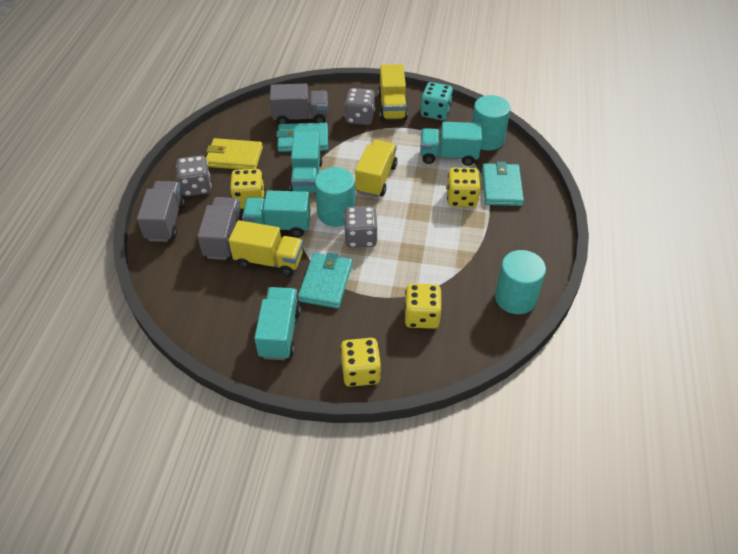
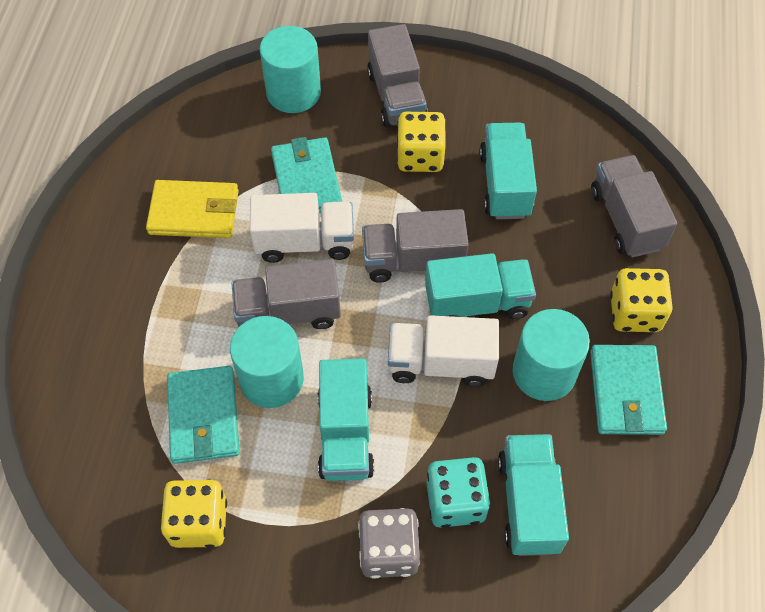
grey dice: 3 -> 1
grey truck: 3 -> 4
white truck: 0 -> 2
yellow dice: 4 -> 3
yellow truck: 3 -> 0

